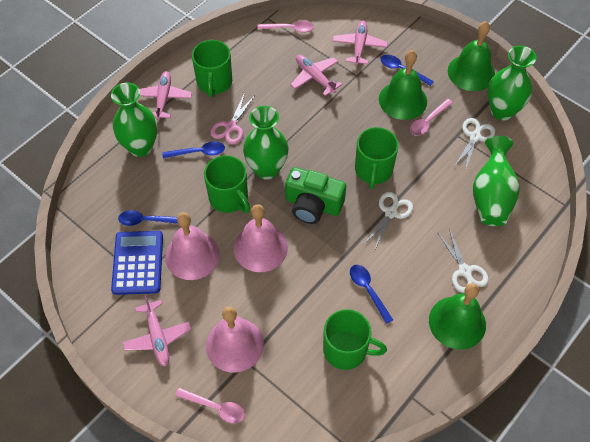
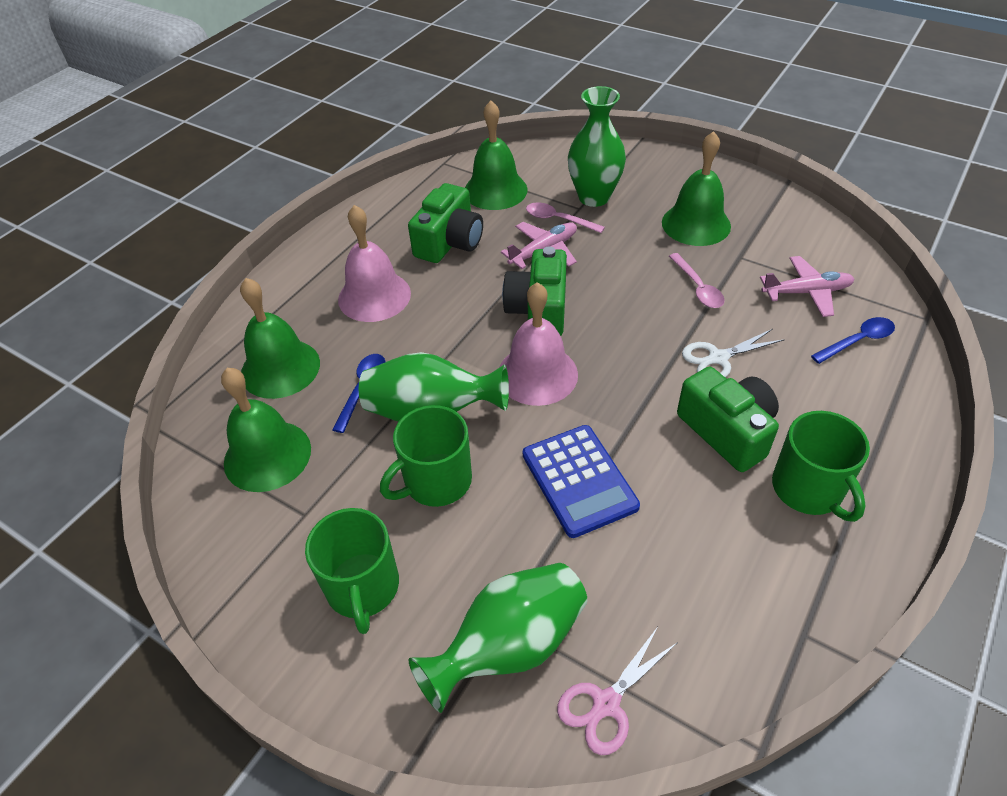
blue spoon: 4 -> 2
green bell: 3 -> 4
green camera: 1 -> 3
green mug: 4 -> 3
green vase: 4 -> 3
pink bell: 3 -> 2
pink plane: 4 -> 2
pink spoon: 3 -> 2
white scissors: 3 -> 1

